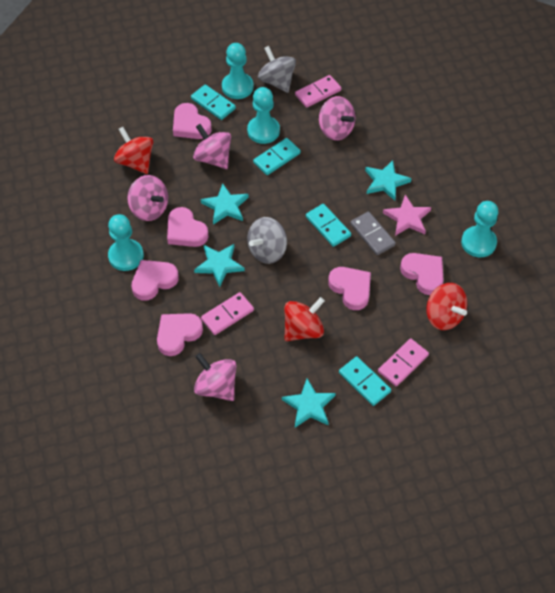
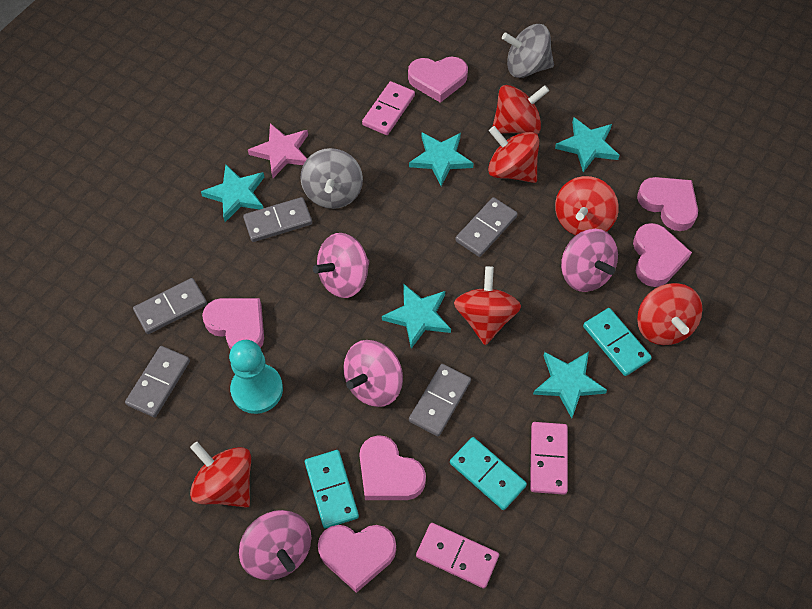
grey domino: 1 -> 5
red spinning top: 3 -> 6
turquoise domino: 4 -> 3
turquoise pawn: 4 -> 1
turquoise star: 4 -> 5

